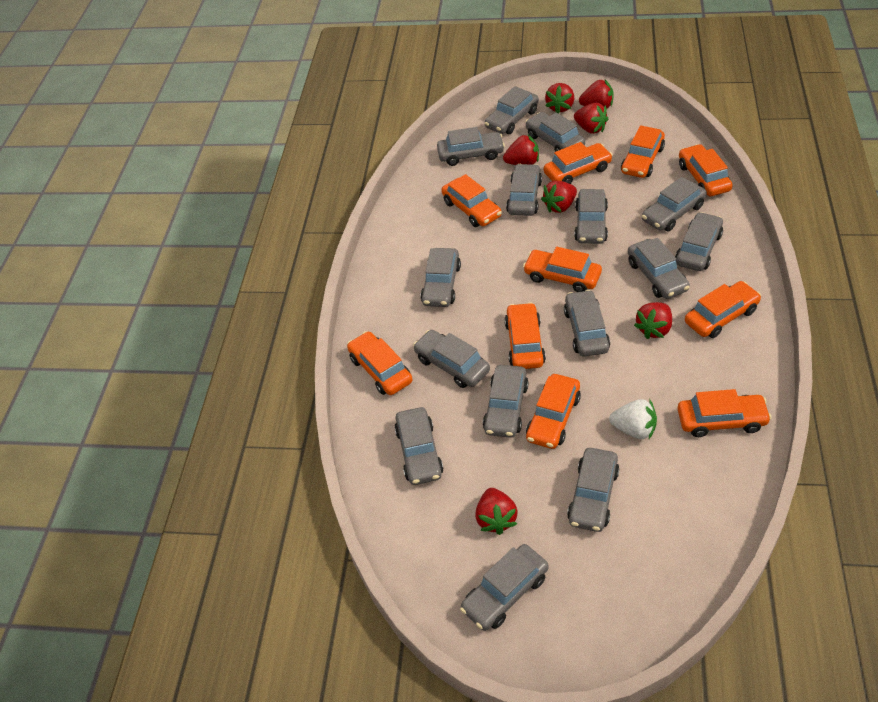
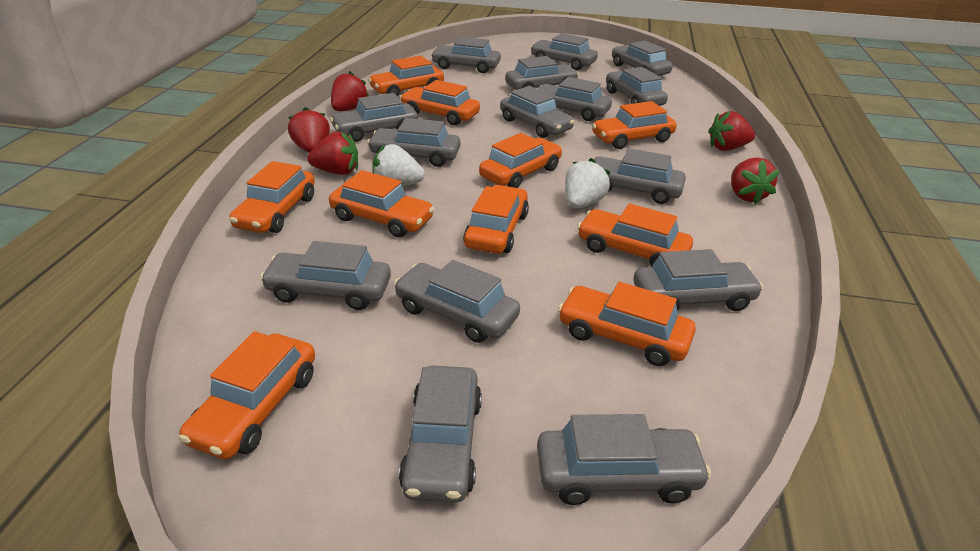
red strawberry: 7 -> 5
white strawberry: 1 -> 2

